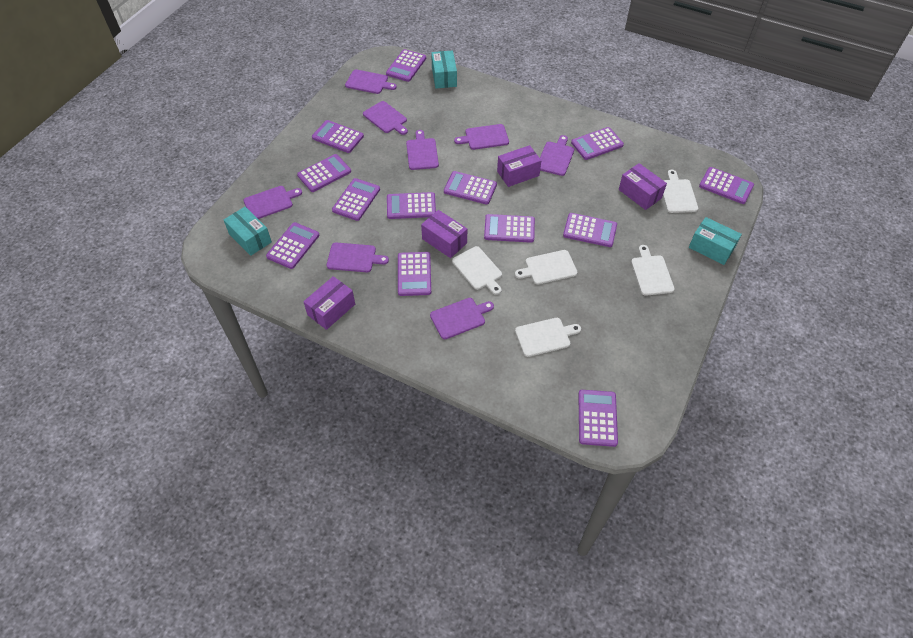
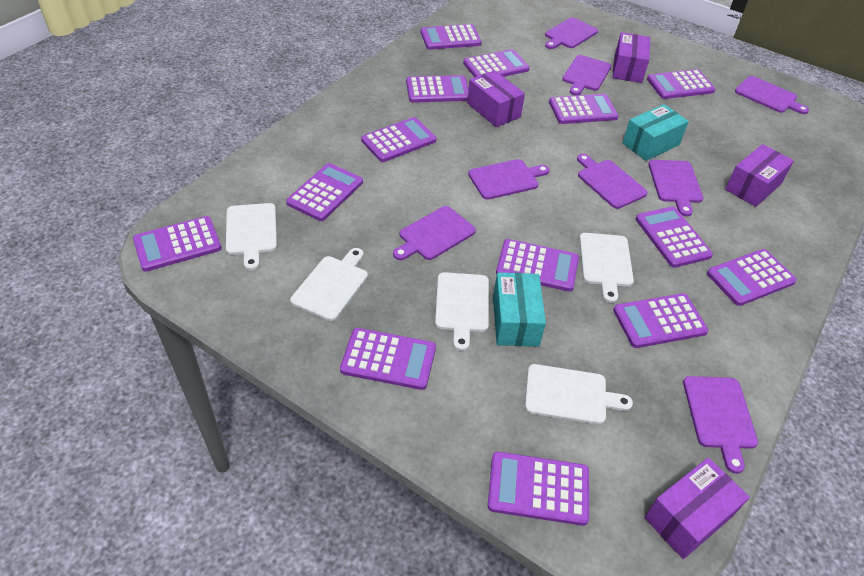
purple calculator: 13 -> 14
turquoise box: 3 -> 2

